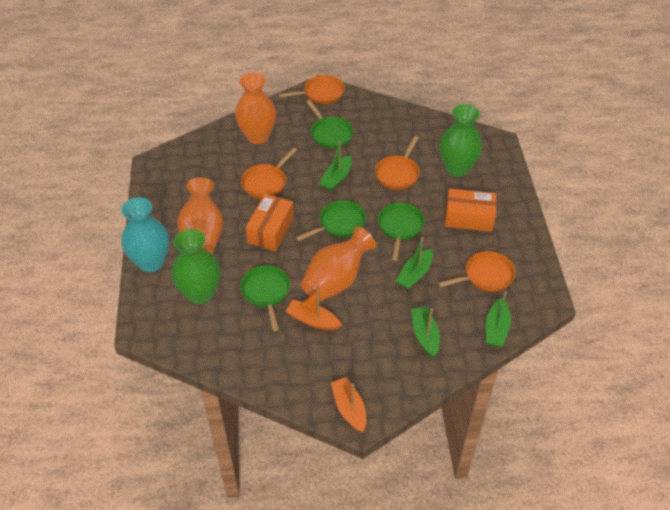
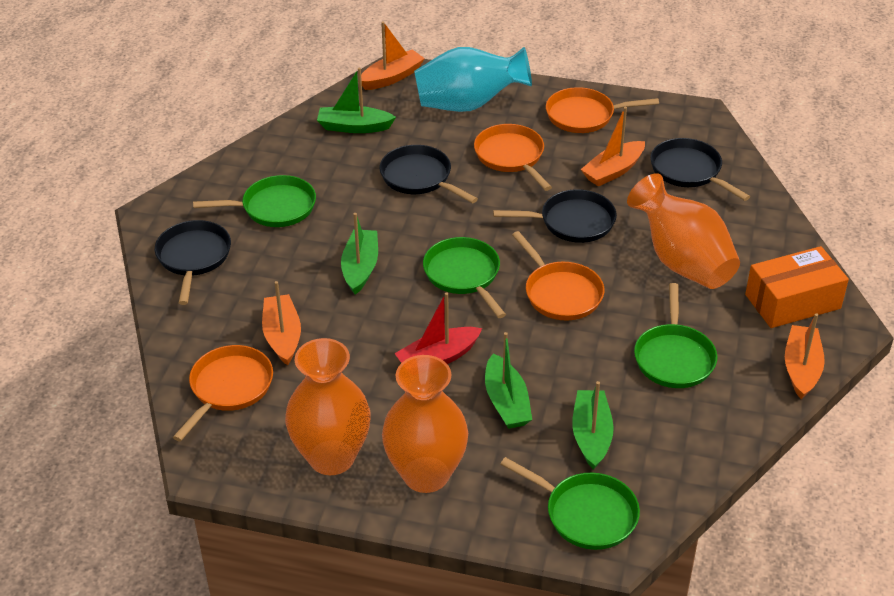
black pan: 0 -> 4
green vase: 2 -> 0
orange boat: 2 -> 4
orange box: 2 -> 1
red boat: 0 -> 1

